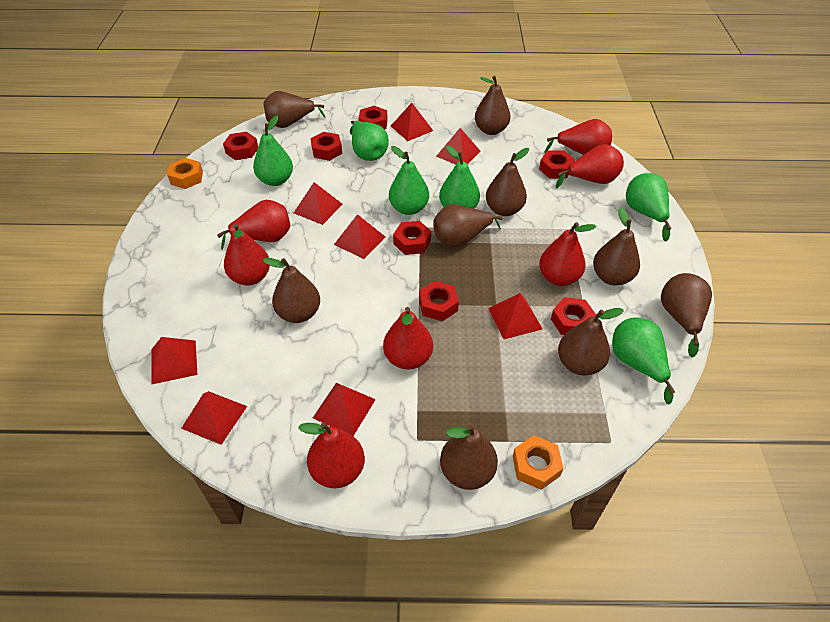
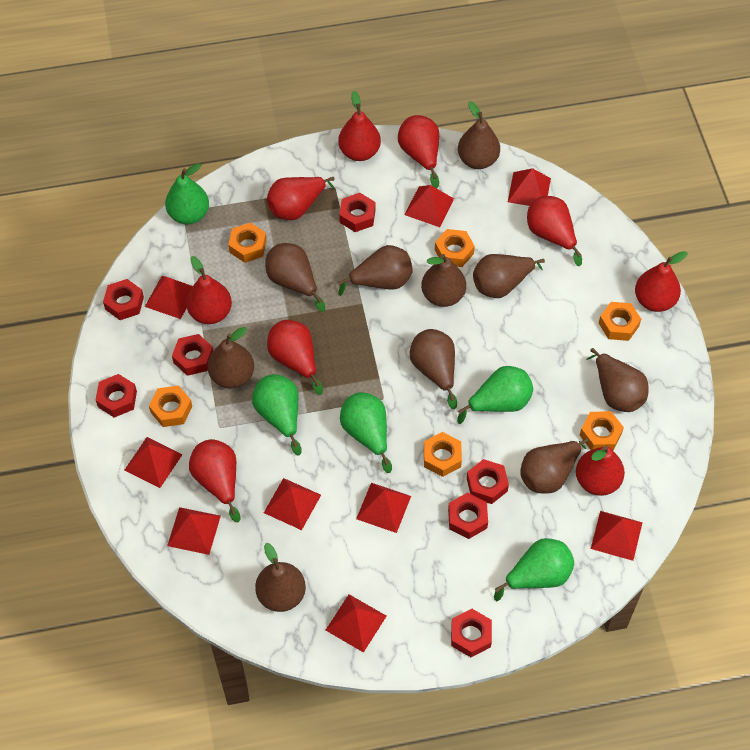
brown pear: 9 -> 10
green pear: 6 -> 5
orange nut: 2 -> 6
red pear: 7 -> 9
red pyramid: 8 -> 9

